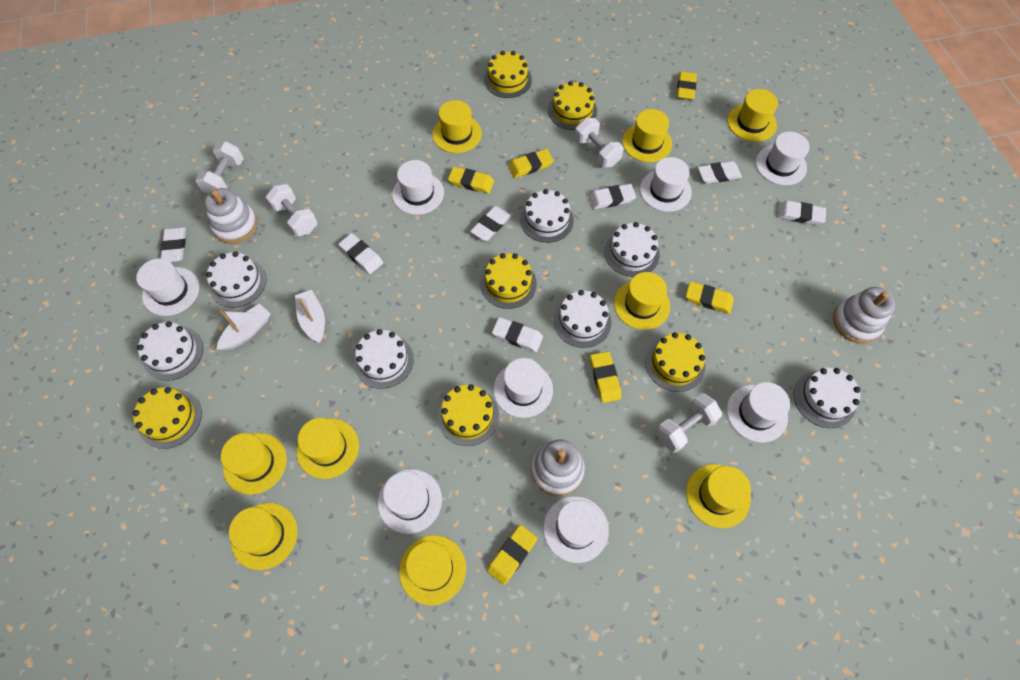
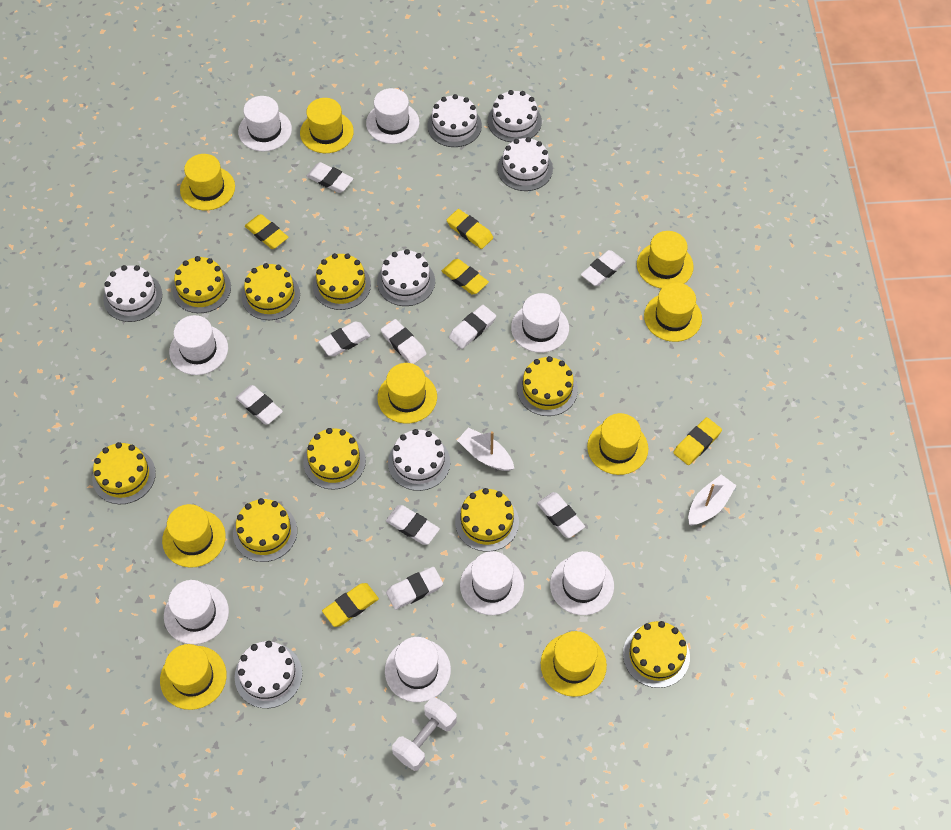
white dumbbell: 4 -> 1
white eraser: 7 -> 9
white stacking toy: 3 -> 0
yellow cake: 6 -> 9
yellow eraser: 6 -> 5

